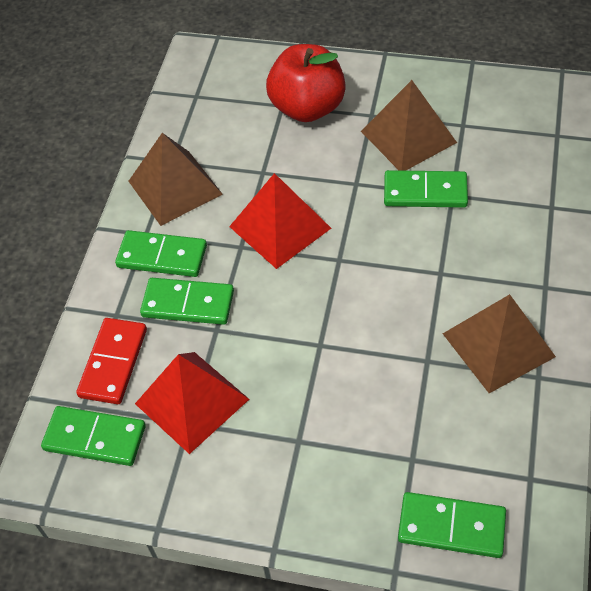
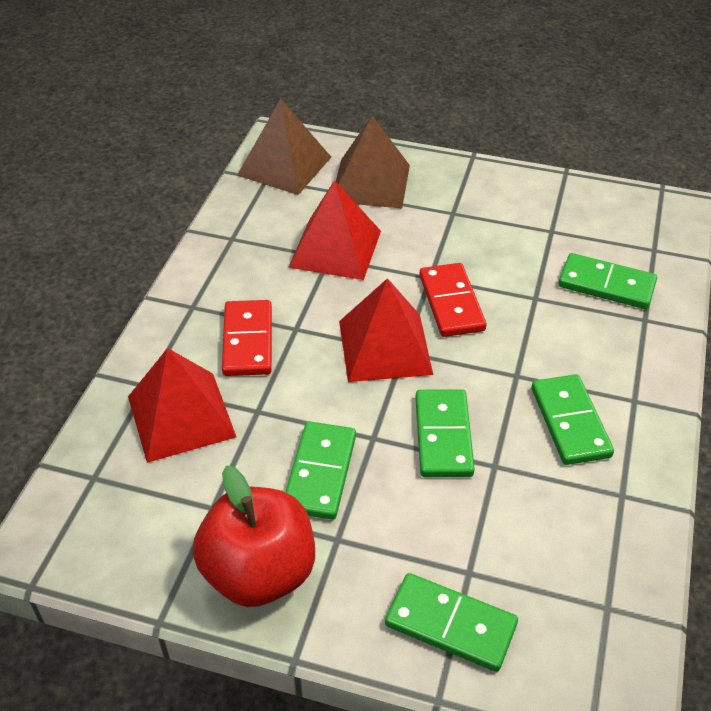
brown pyramid: 3 -> 2
red domino: 1 -> 2
red pyramid: 2 -> 3

